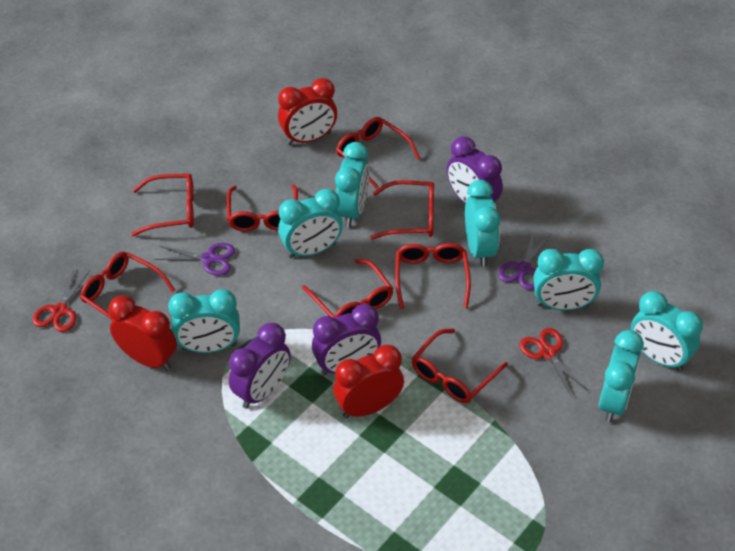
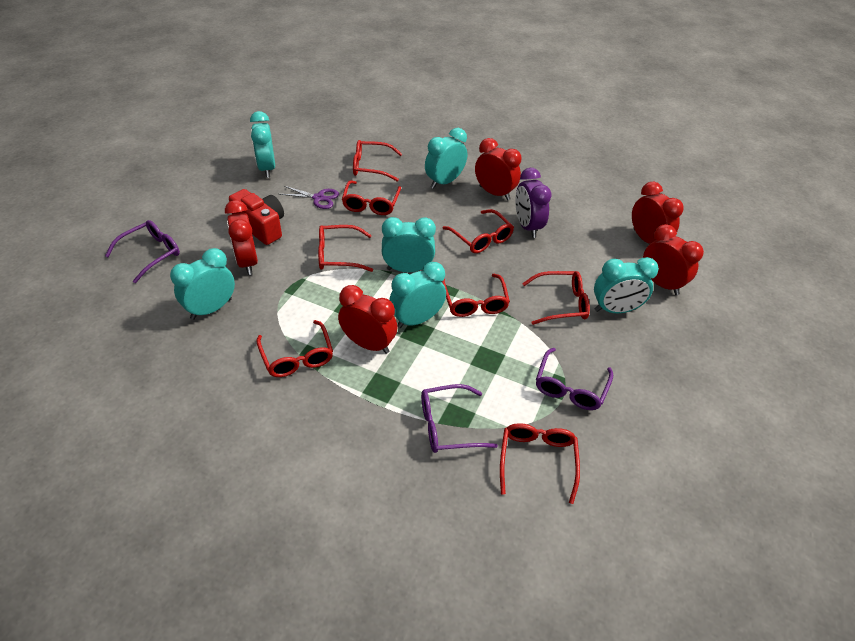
purple clock: 3 -> 1
purple glasses: 0 -> 3
purple scissors: 2 -> 1
red camera: 0 -> 1
red clock: 3 -> 5
red scissors: 2 -> 0
turquoise clock: 7 -> 6

